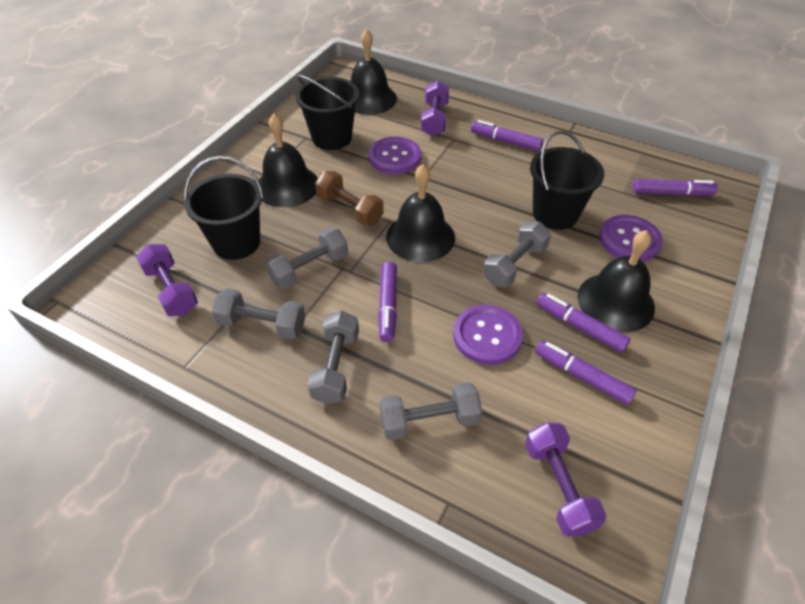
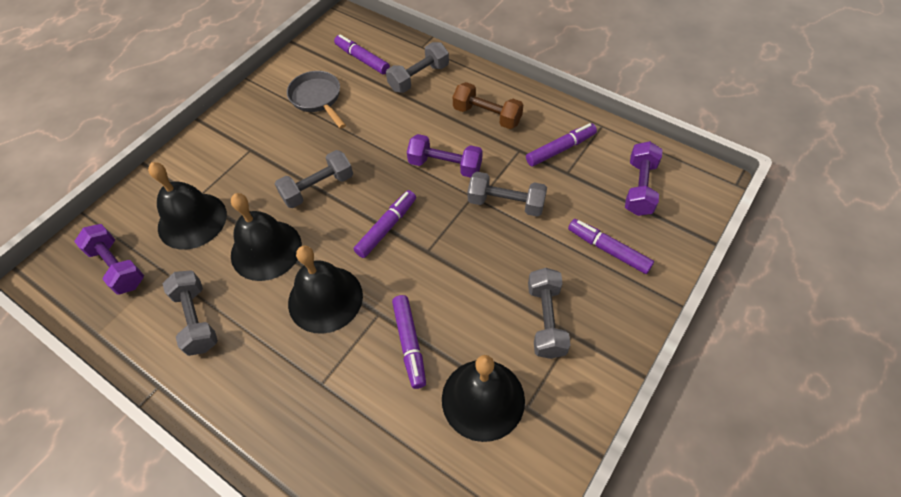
black bucket: 3 -> 0
grey pan: 0 -> 1
purple button: 3 -> 0

